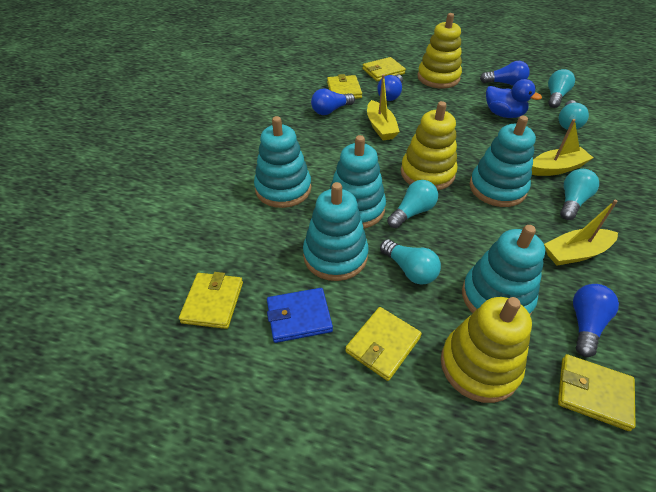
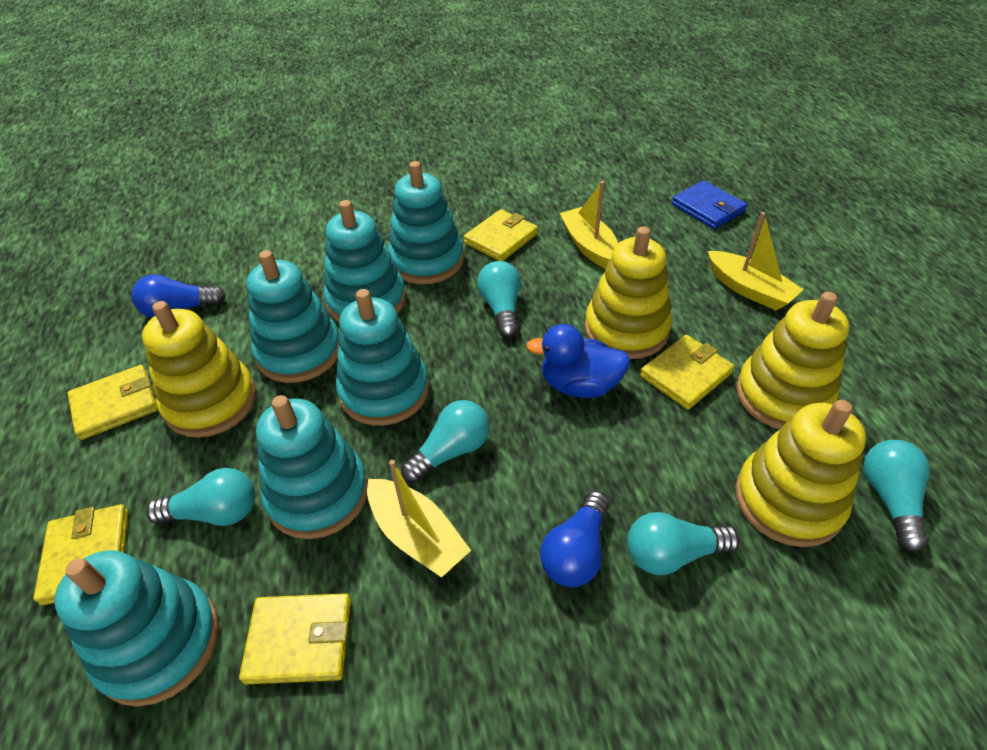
blue light bulb: 4 -> 2
turquoise stacking toy: 5 -> 6
yellow stacking toy: 3 -> 4

